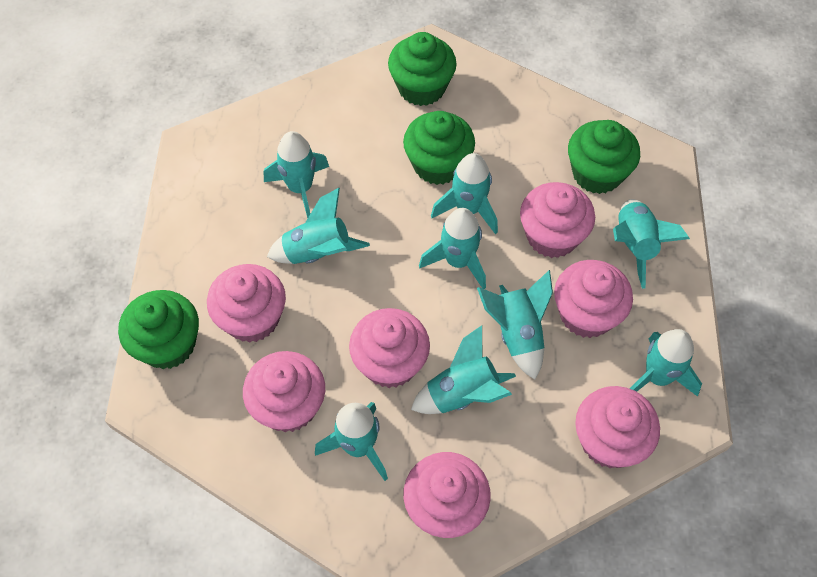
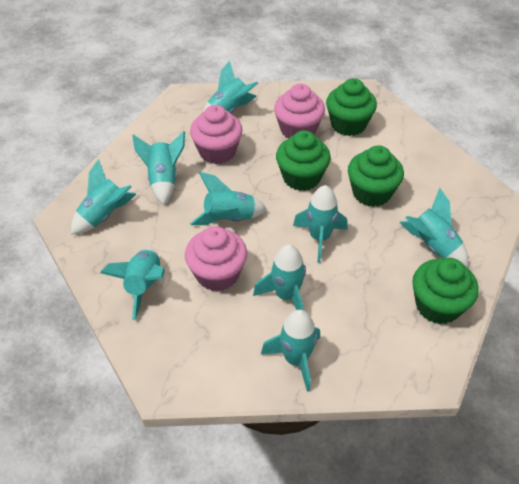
pink cupcake: 7 -> 3

